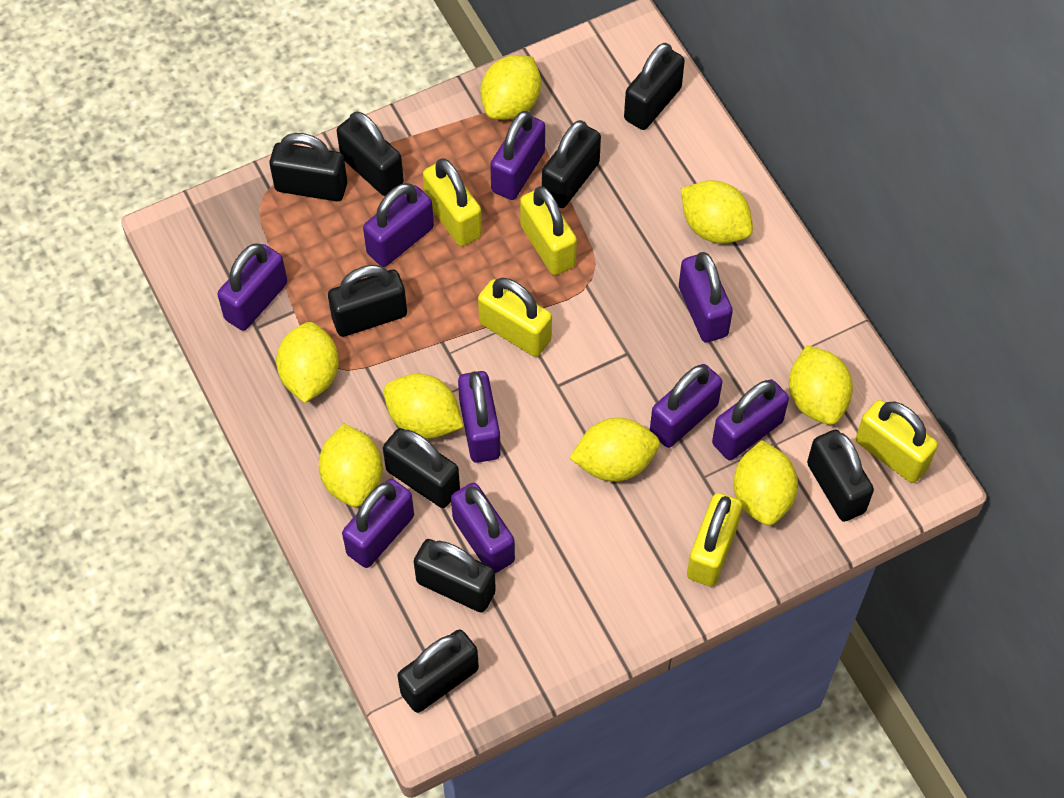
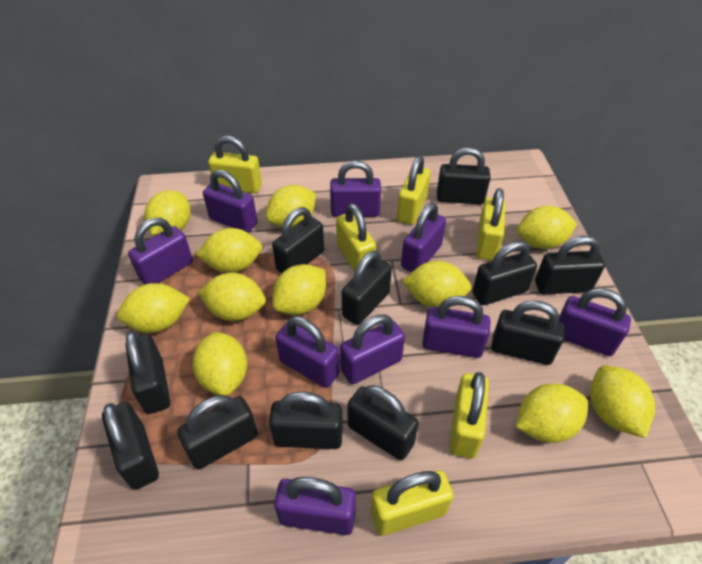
black padlock: 9 -> 11
yellow lemon: 8 -> 11
yellow padlock: 5 -> 6

